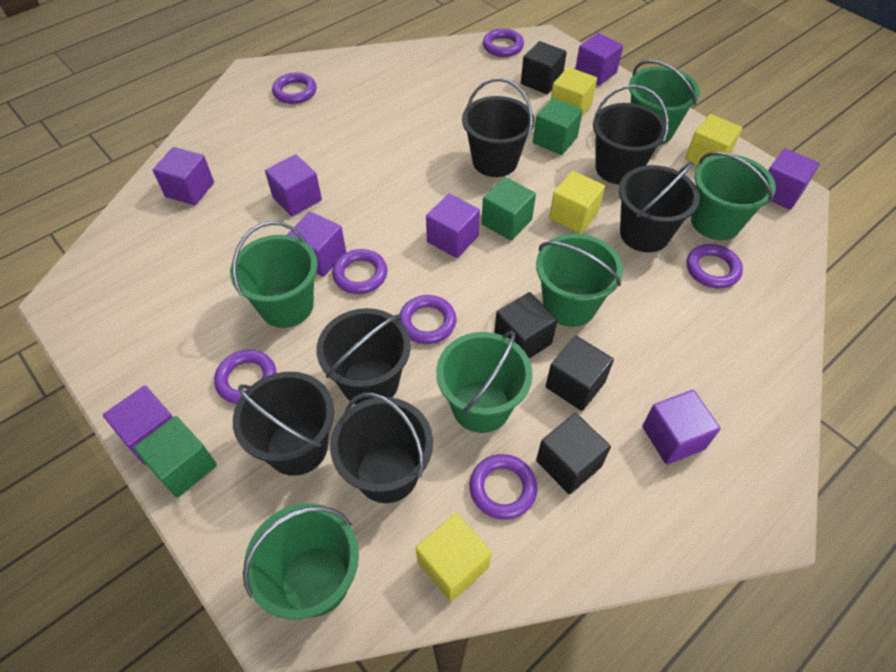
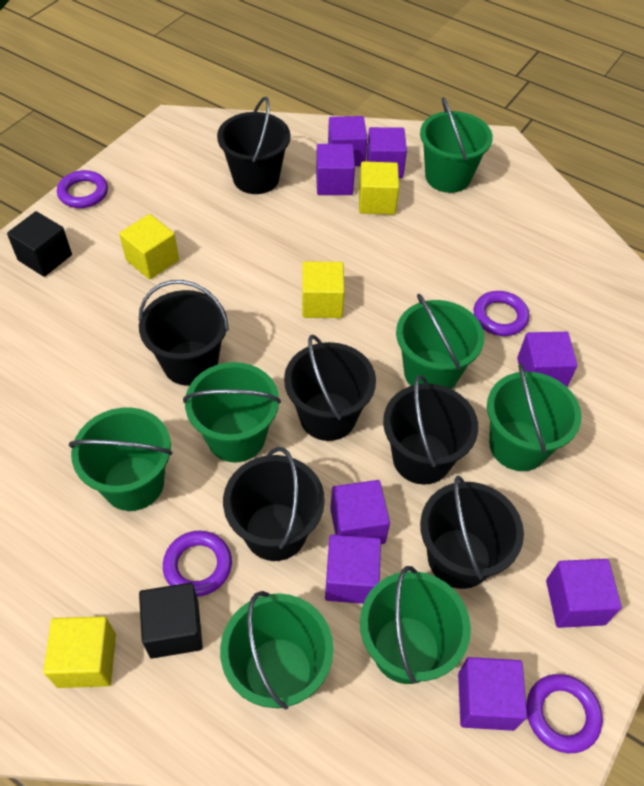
black cube: 4 -> 2
green bucket: 6 -> 7
green cube: 3 -> 0
purple ring: 7 -> 4

